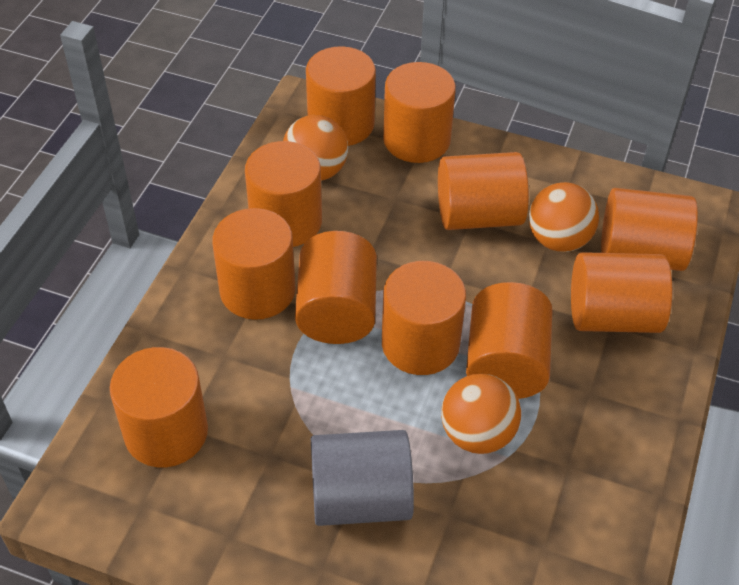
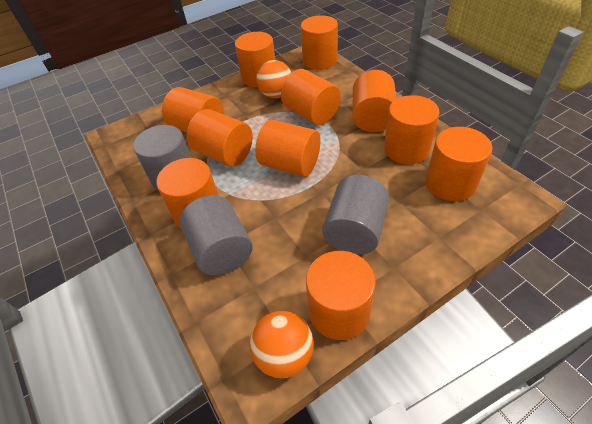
grey cylinder: 1 -> 3
orange ball: 3 -> 2

